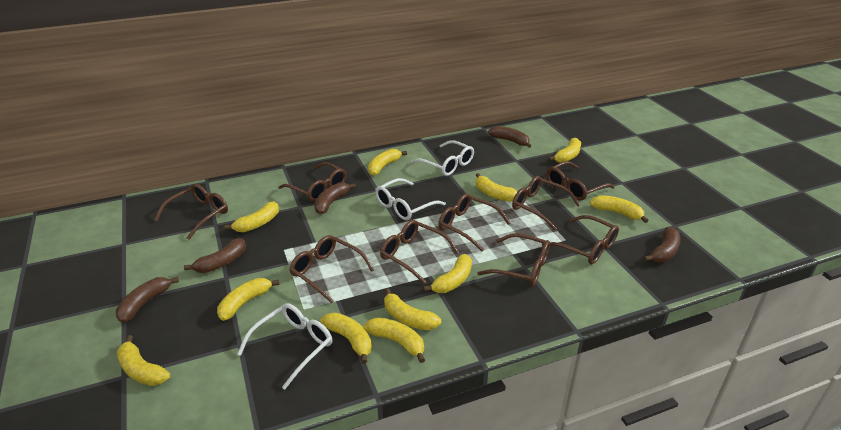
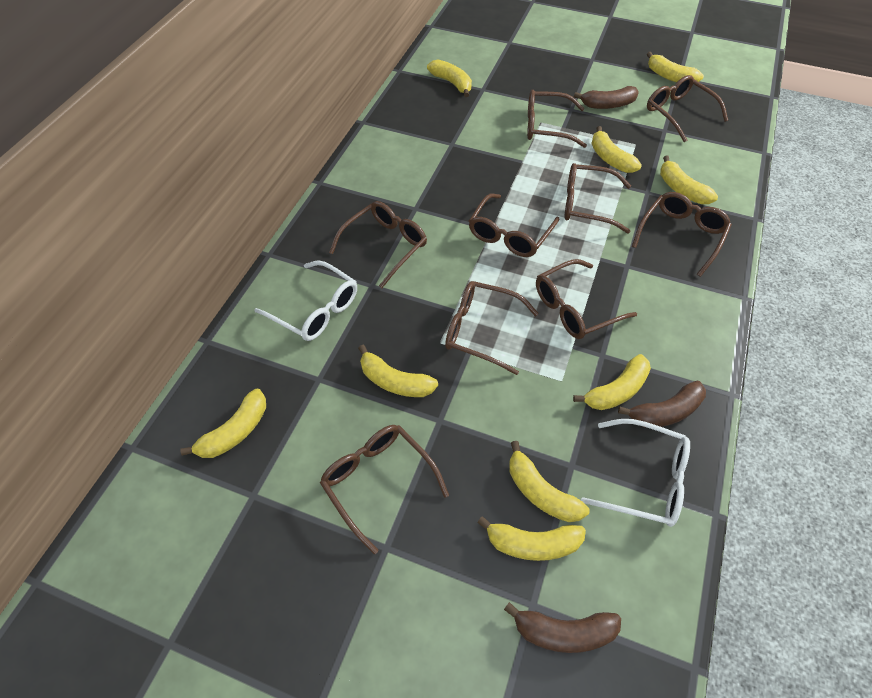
brown banana: 5 -> 3
white glasses: 3 -> 2
yellow banana: 11 -> 9

